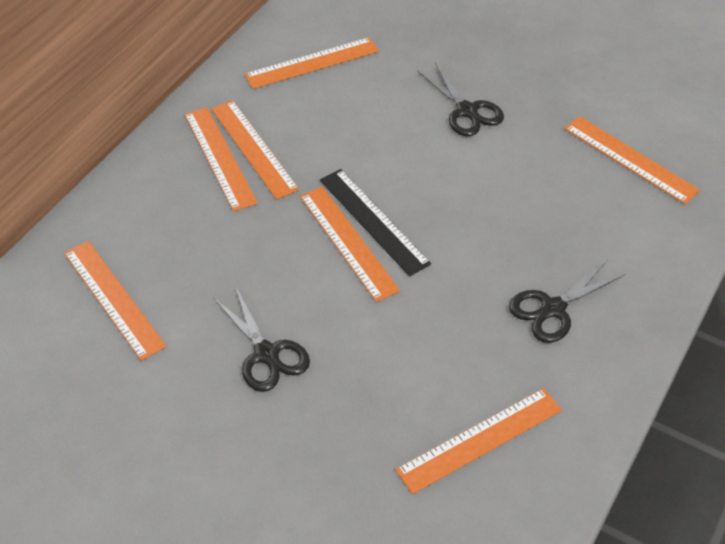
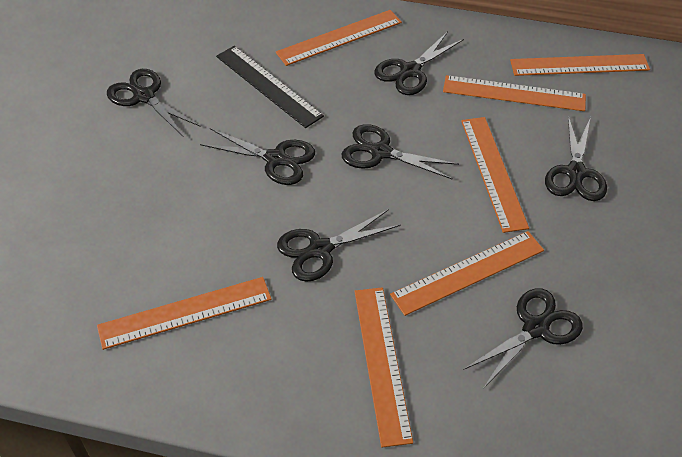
black scissors: 3 -> 7

